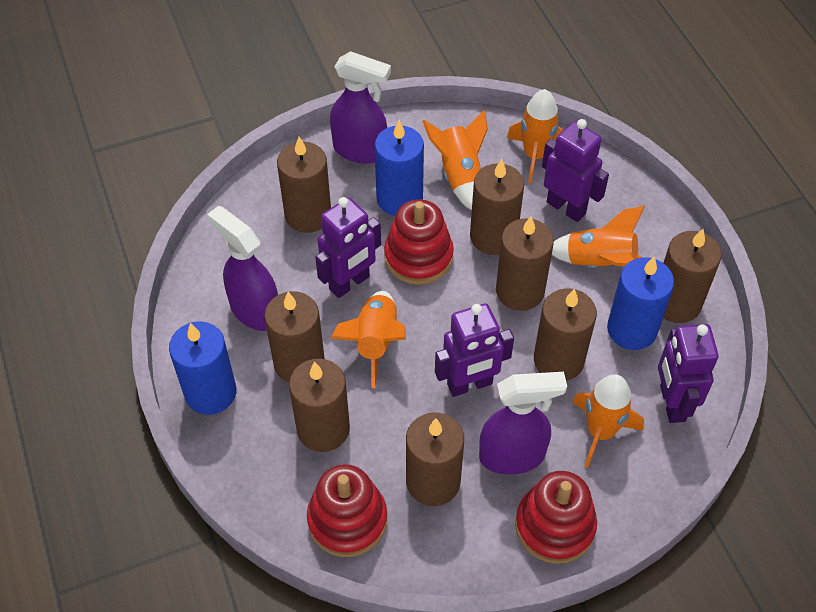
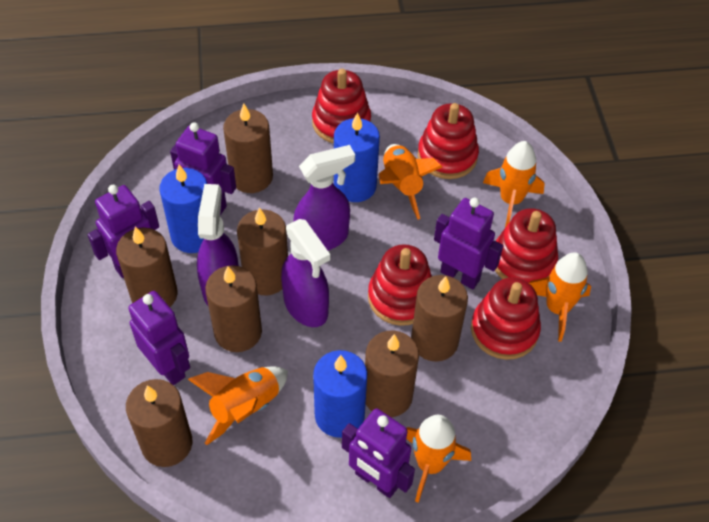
brown candle: 8 -> 7
purple robot: 4 -> 5
red stacking toy: 3 -> 5

